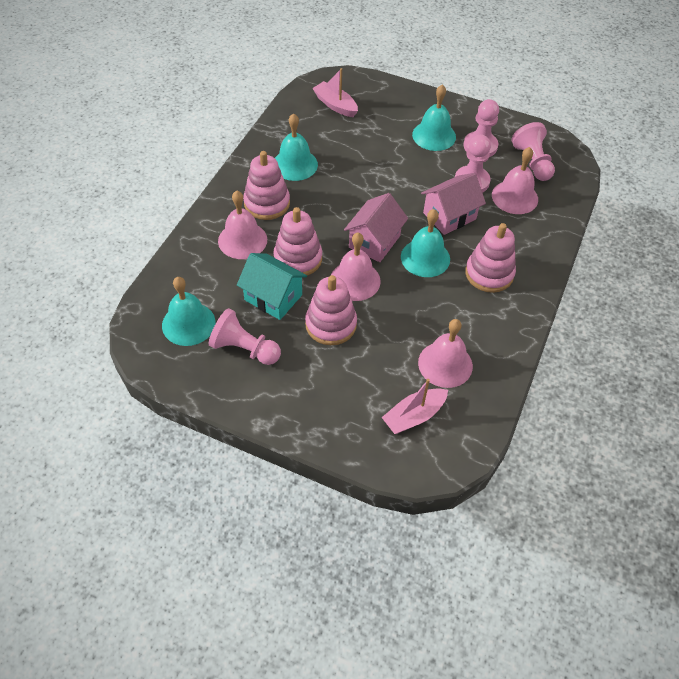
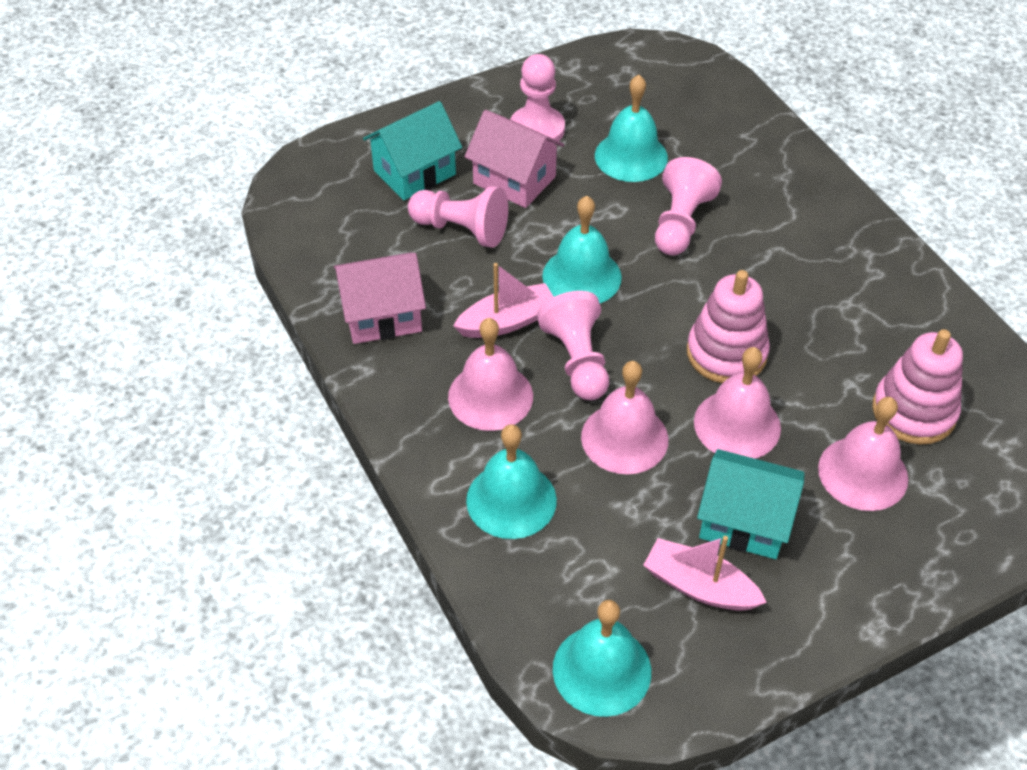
pink stacking toy: 4 -> 2
turquoise house: 1 -> 2

